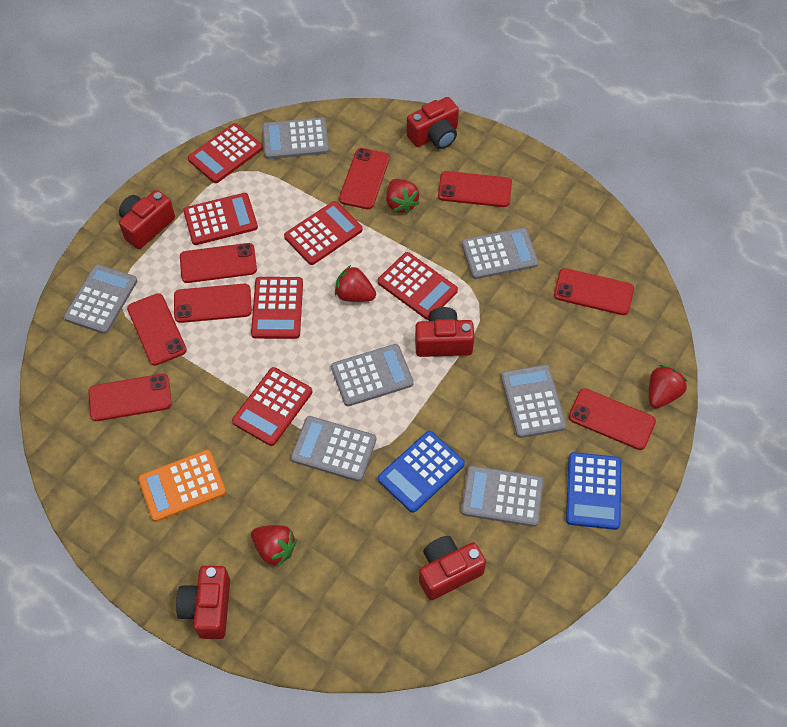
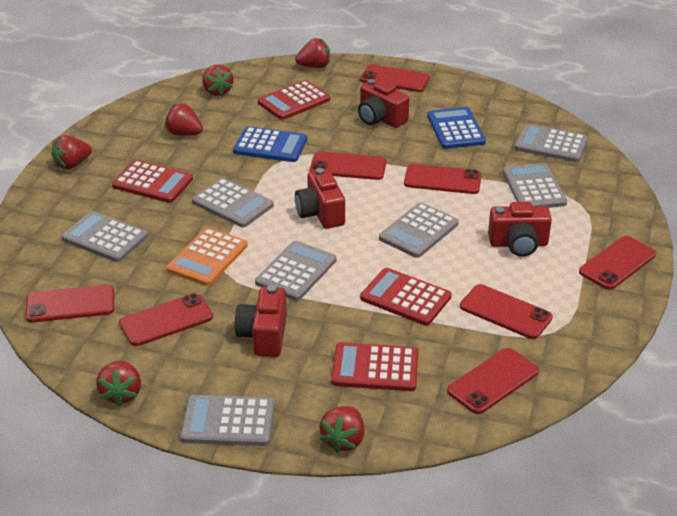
red calculator: 6 -> 4
red camera: 5 -> 4
red strawberry: 4 -> 6

